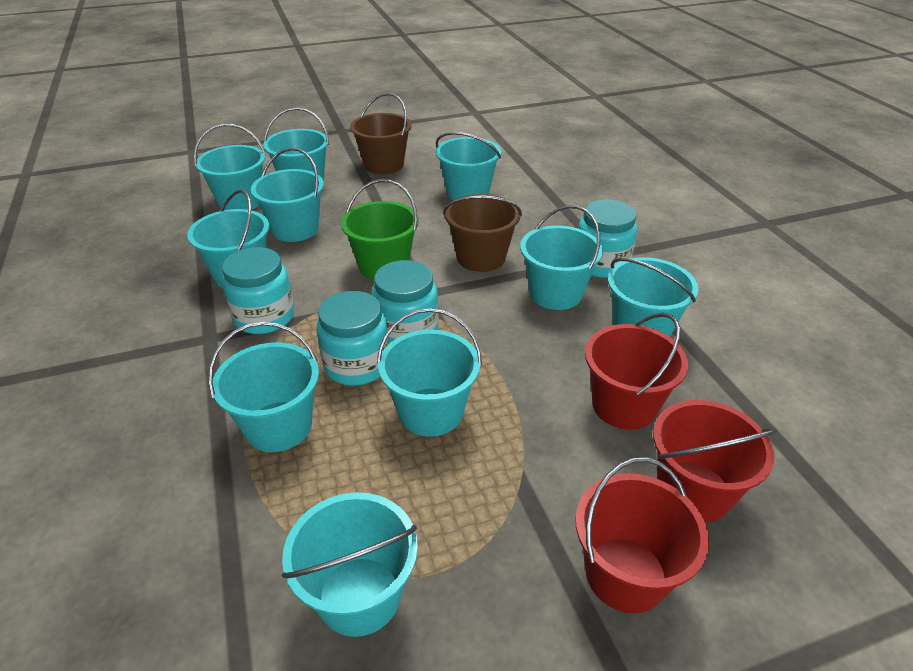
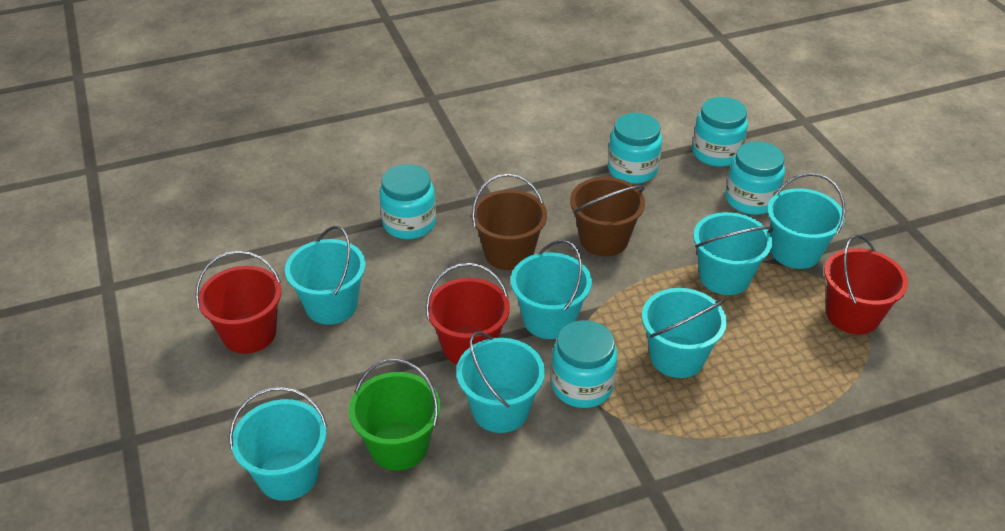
turquoise bucket: 10 -> 7
turquoise jar: 4 -> 5

